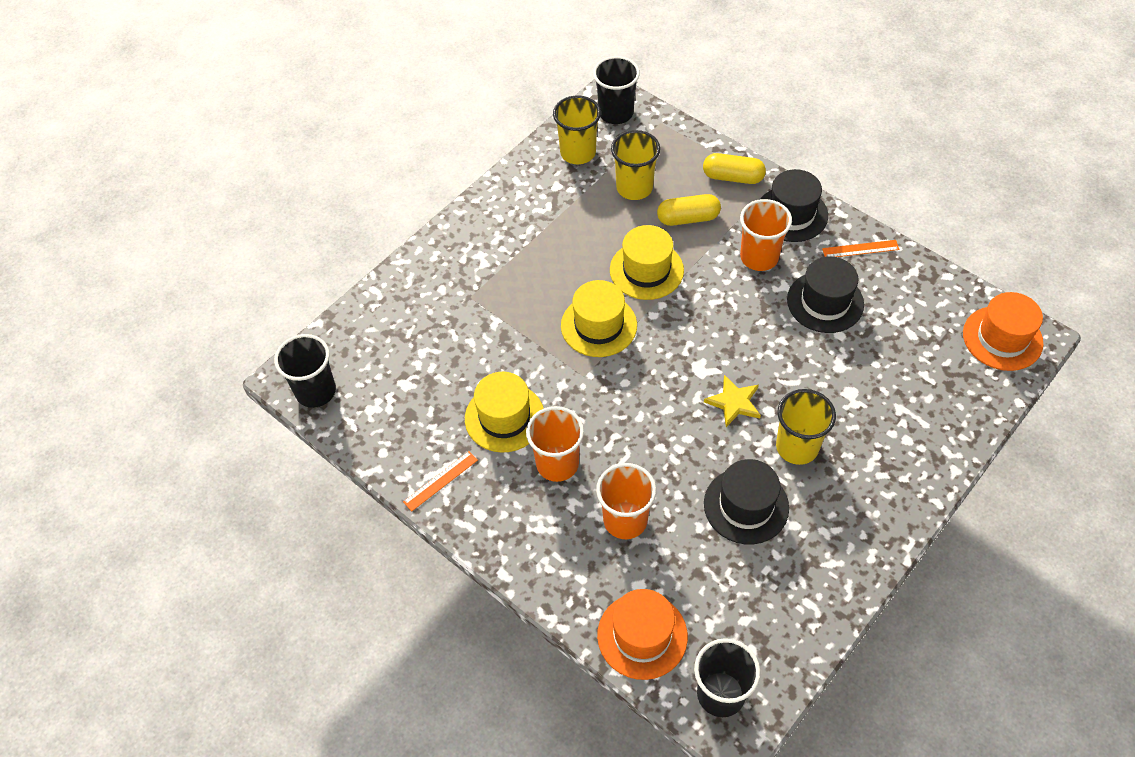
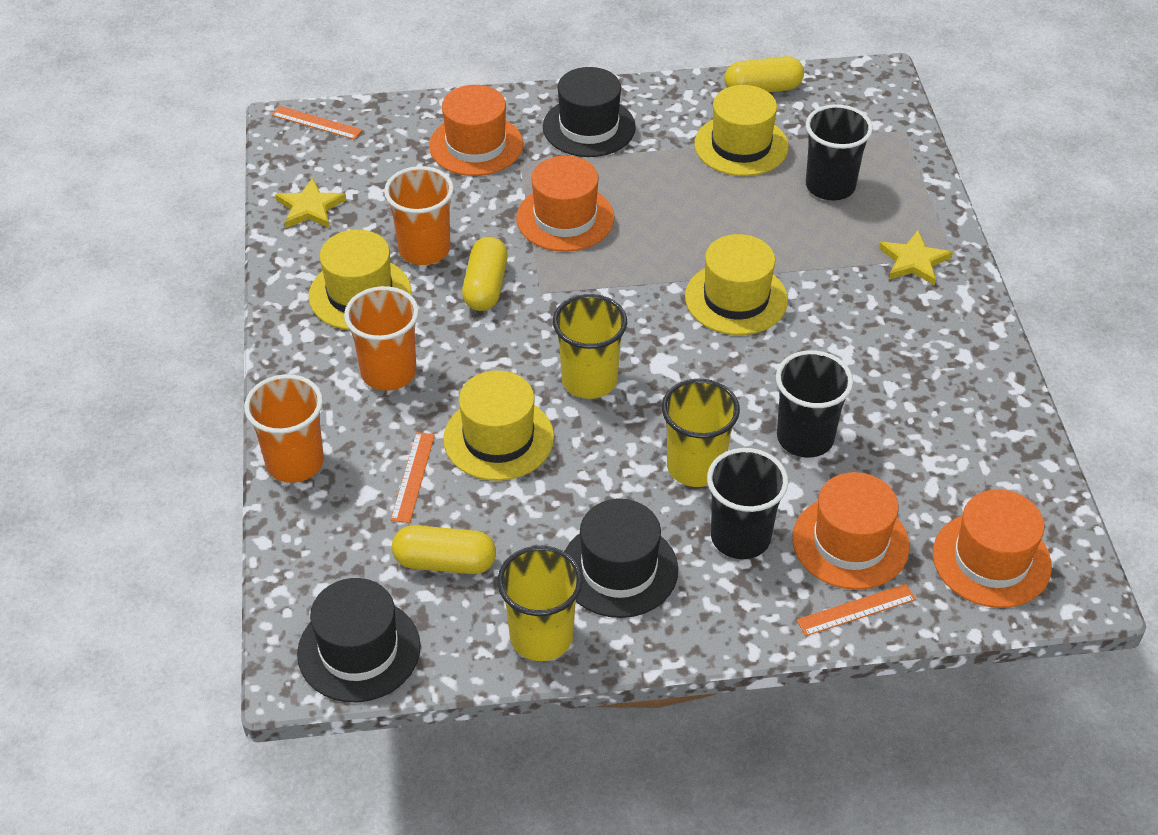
orange hat: 2 -> 4
orange ruler: 2 -> 3
yellow capsule: 2 -> 3
yellow hat: 3 -> 4
yellow star: 1 -> 2

